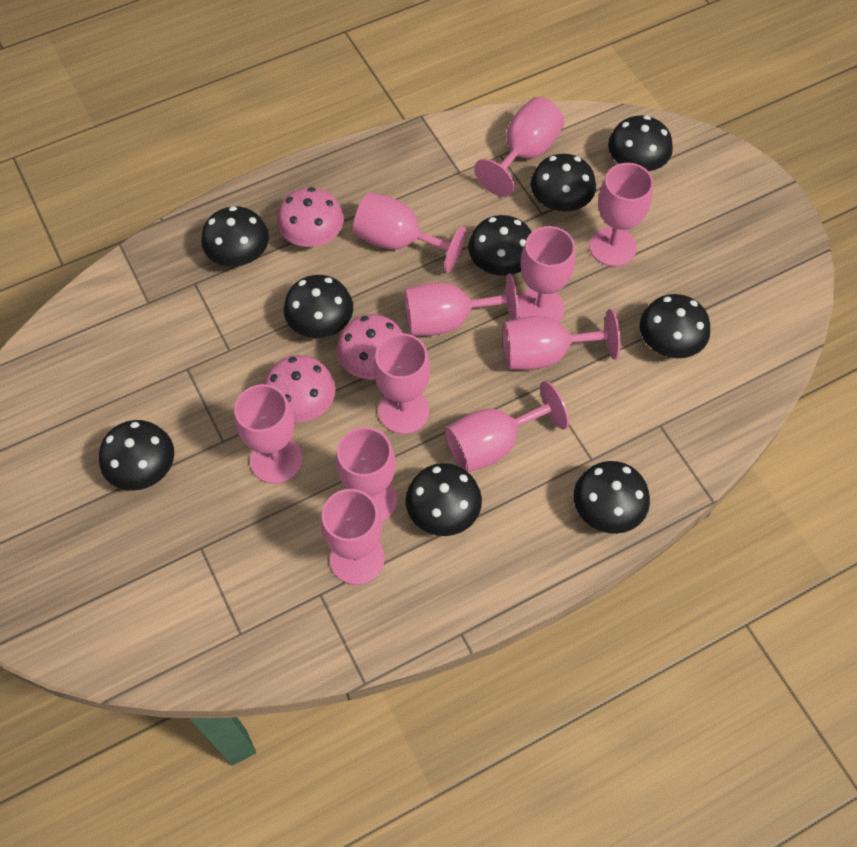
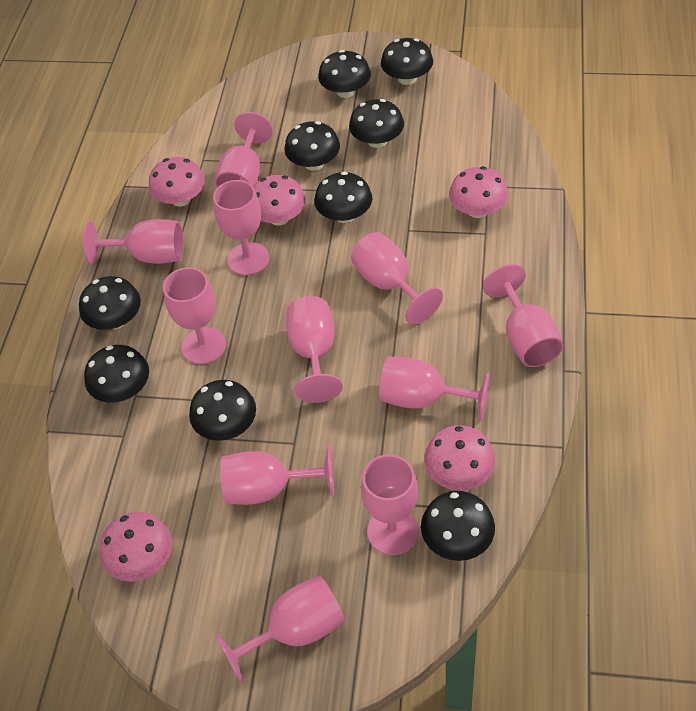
pink mushroom: 3 -> 5

